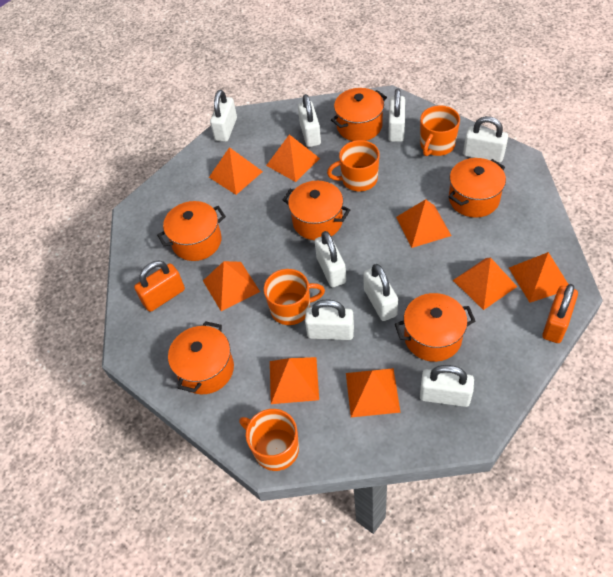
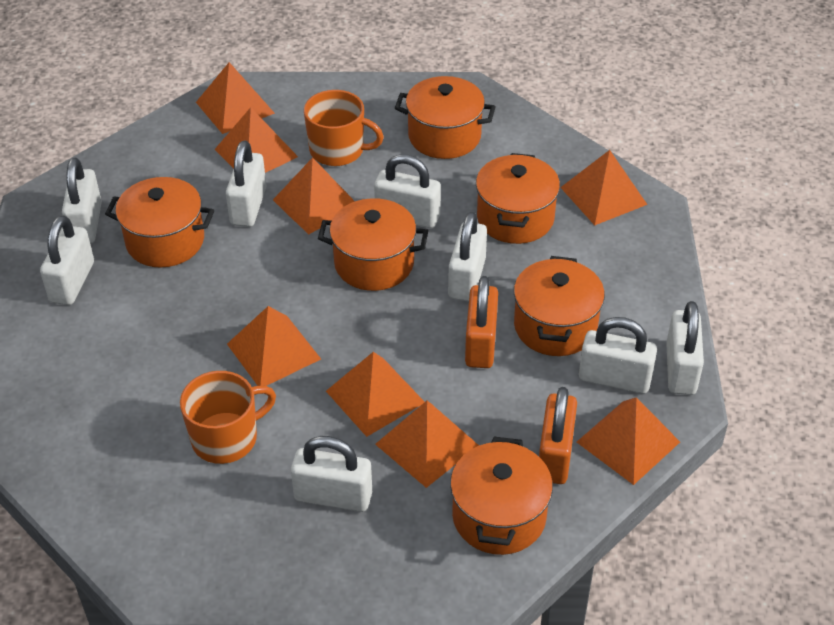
orange mug: 4 -> 2

